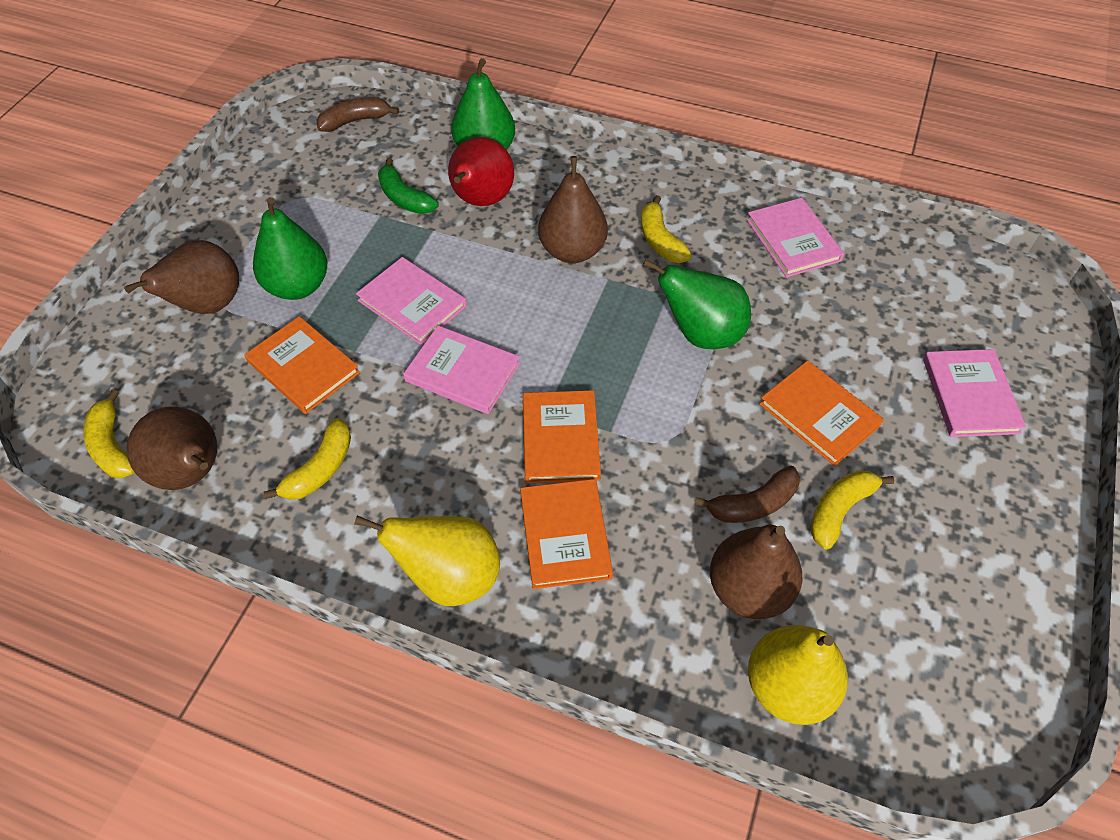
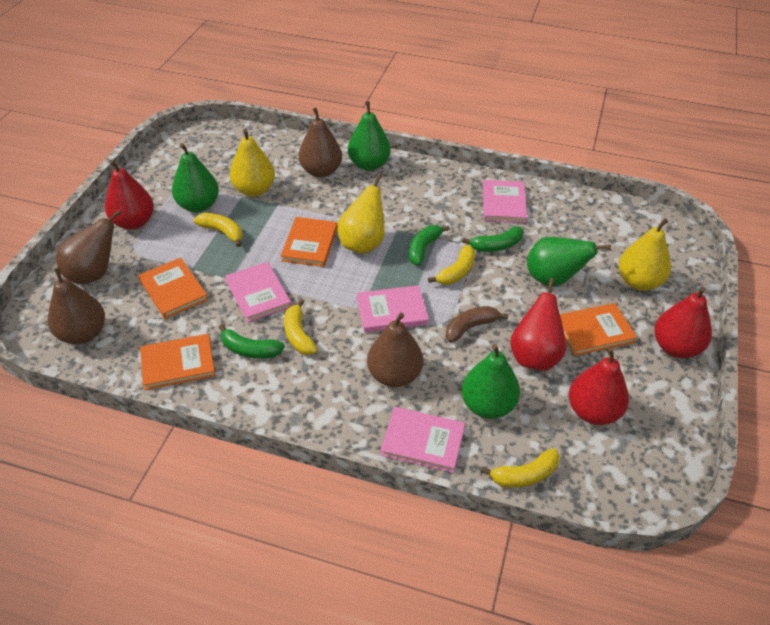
brown banana: 2 -> 1
green banana: 1 -> 3
green pear: 3 -> 4
red pear: 1 -> 4
yellow pear: 2 -> 3

